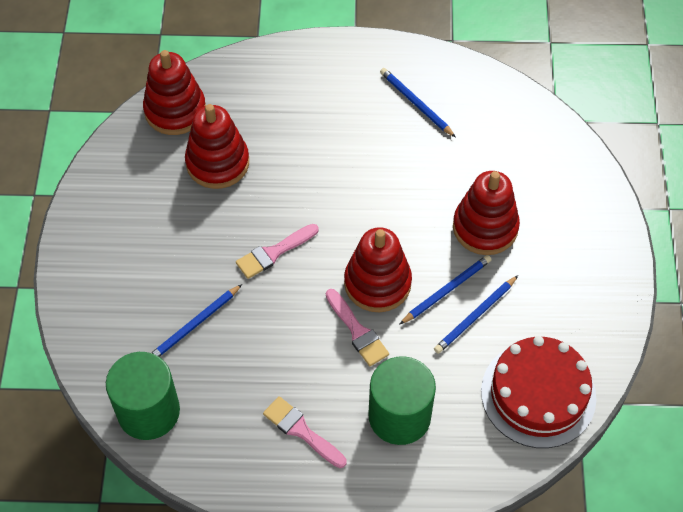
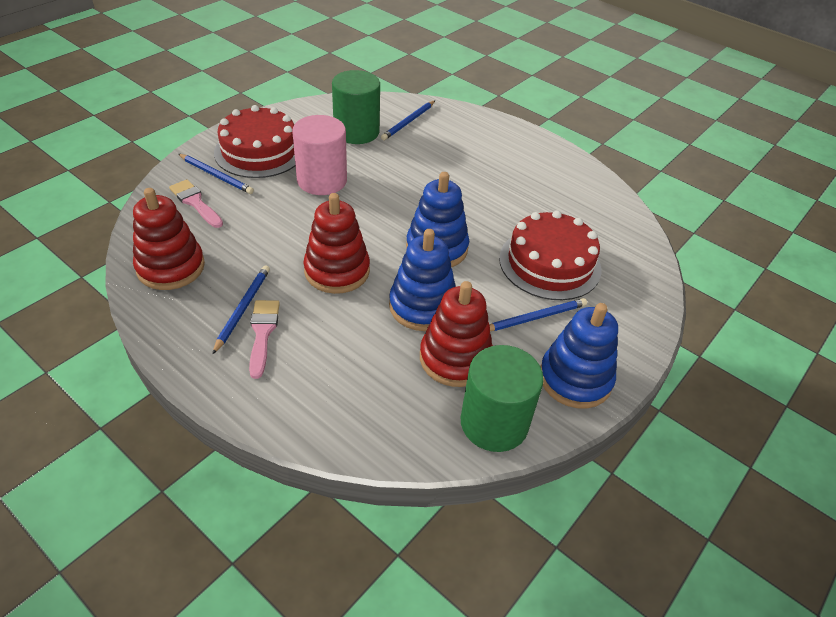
blue stacking toy: 0 -> 3
pink brush: 3 -> 2
pink cylinder: 0 -> 1
red cake: 1 -> 2
red stacking toy: 4 -> 3

